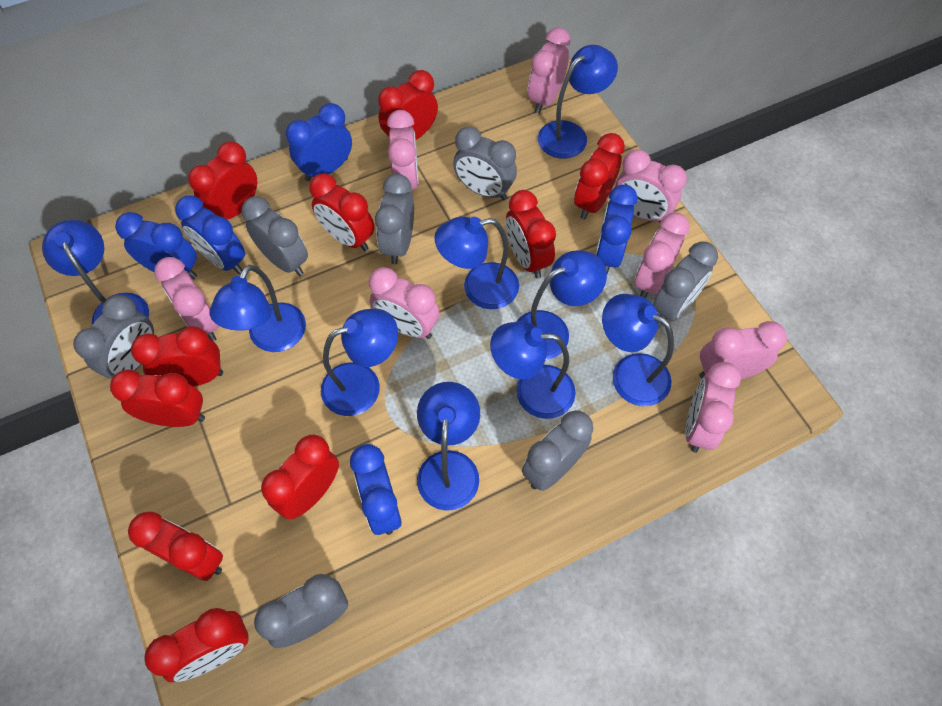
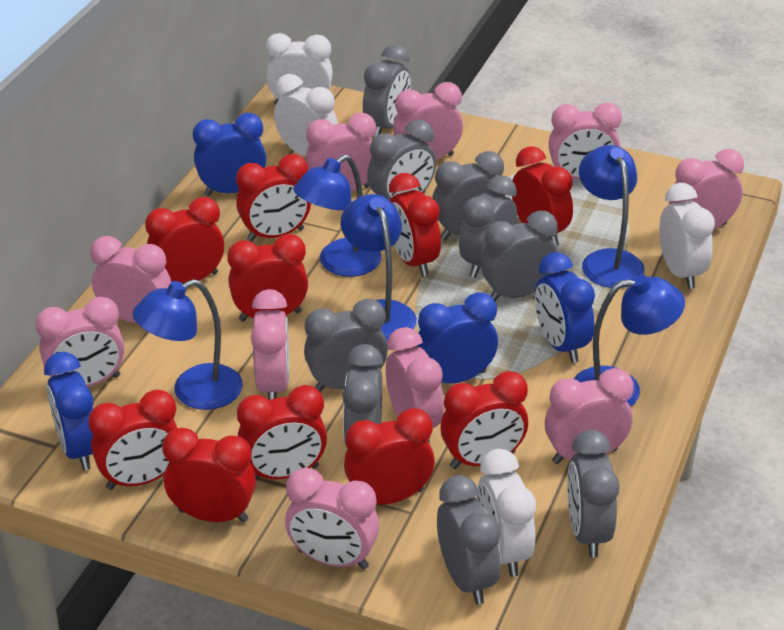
blue clock: 5 -> 4
blue lamp: 9 -> 5
grey clock: 7 -> 9
pink clock: 8 -> 10
white clock: 0 -> 4

